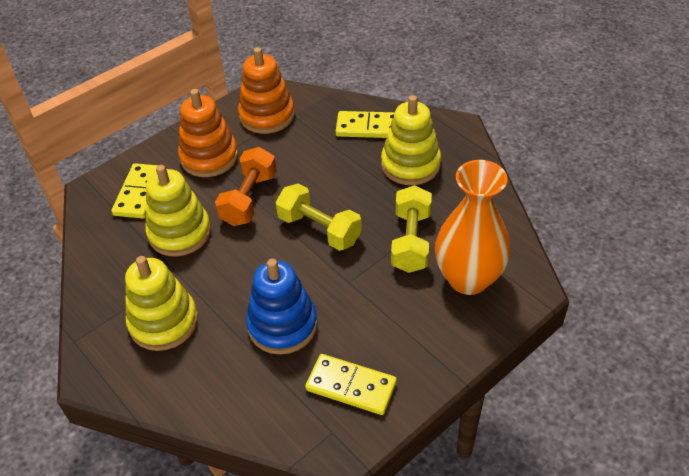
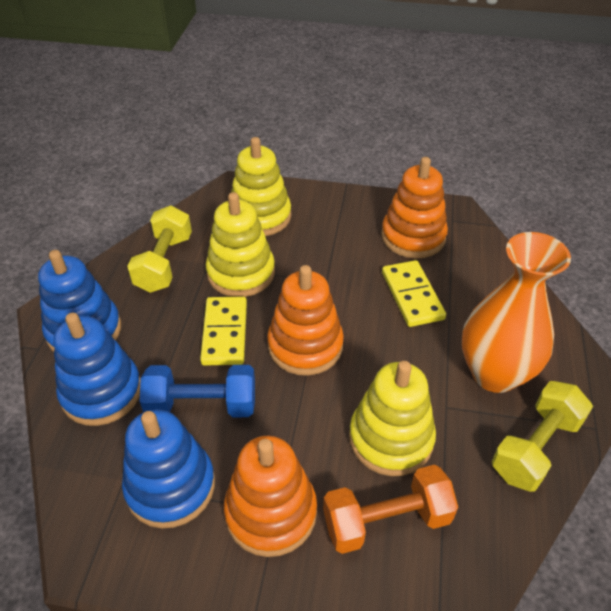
blue dumbbell: 0 -> 1
blue stacking toy: 1 -> 3
orange stacking toy: 2 -> 3
yellow domino: 3 -> 2

